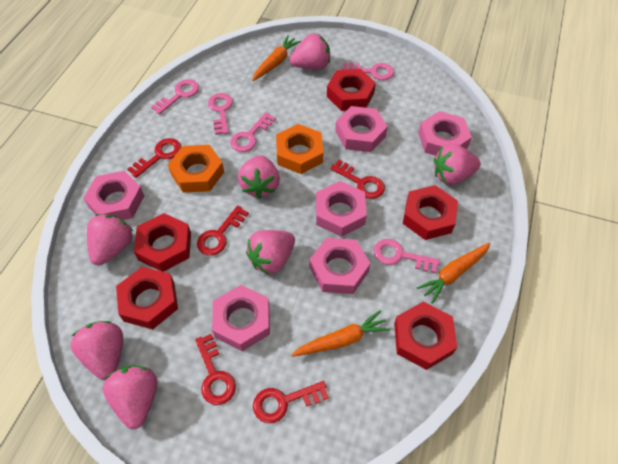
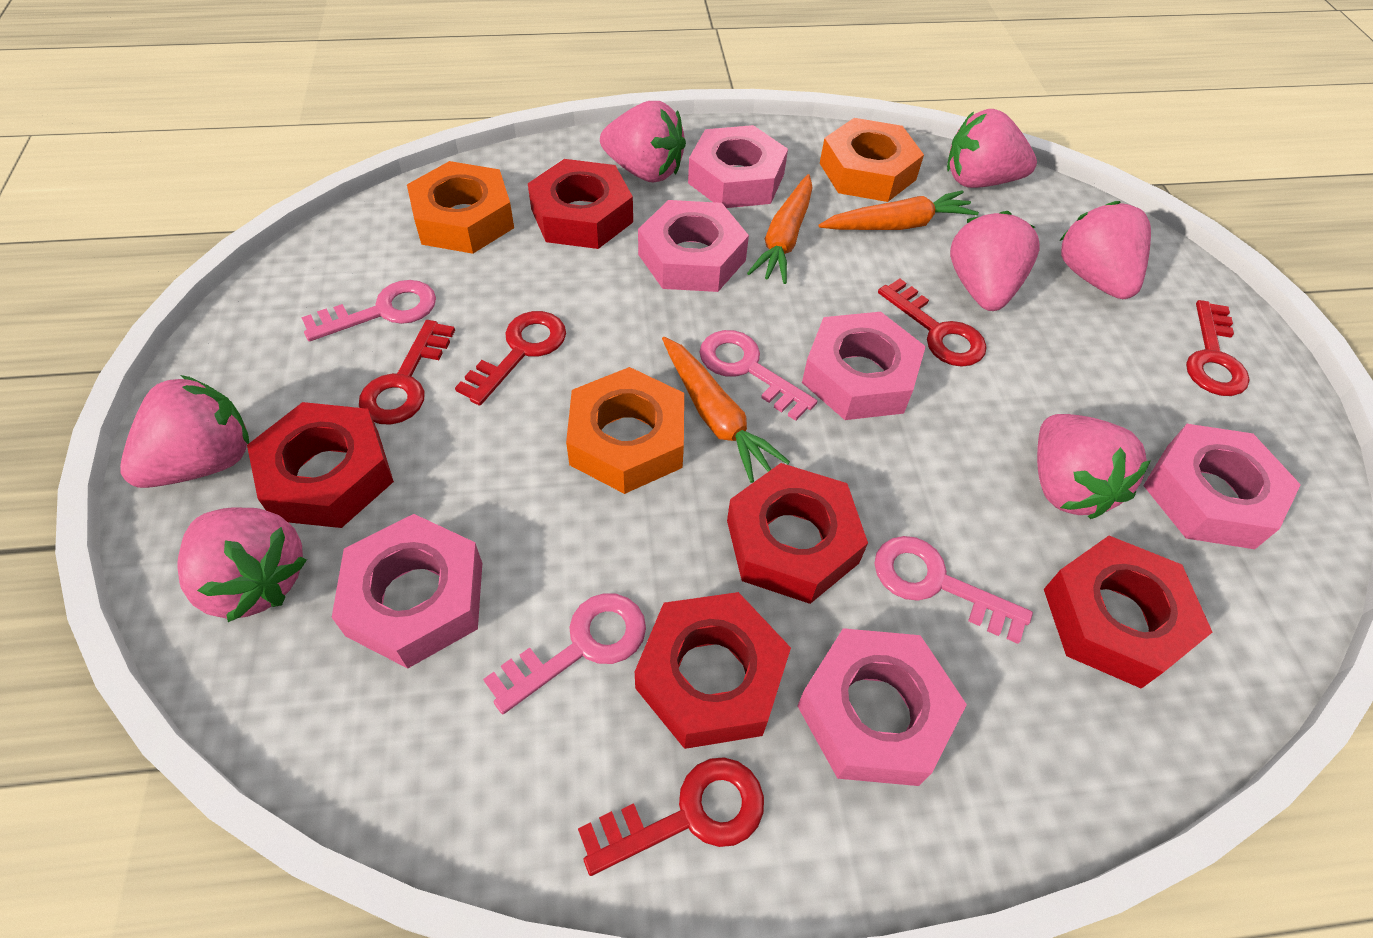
orange nut: 2 -> 3
pink key: 5 -> 4

